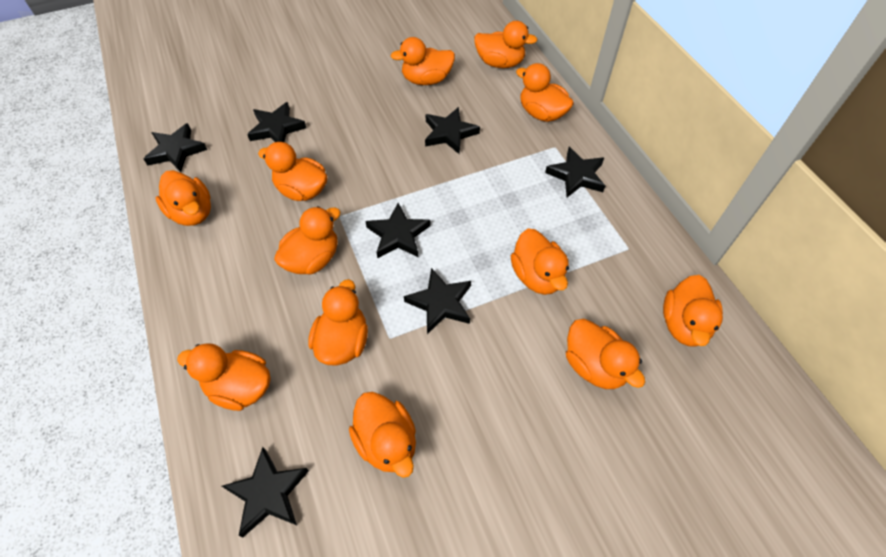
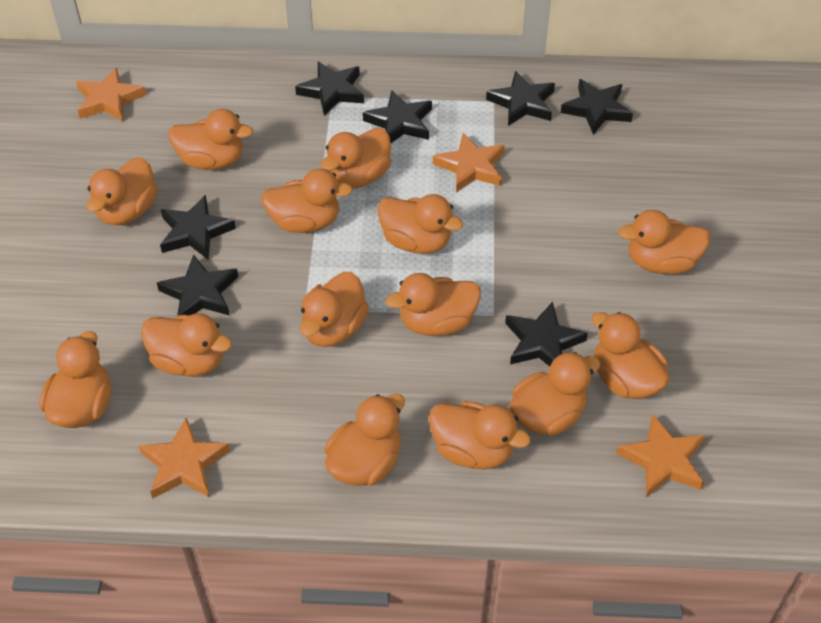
orange duck: 12 -> 14
orange star: 0 -> 4

